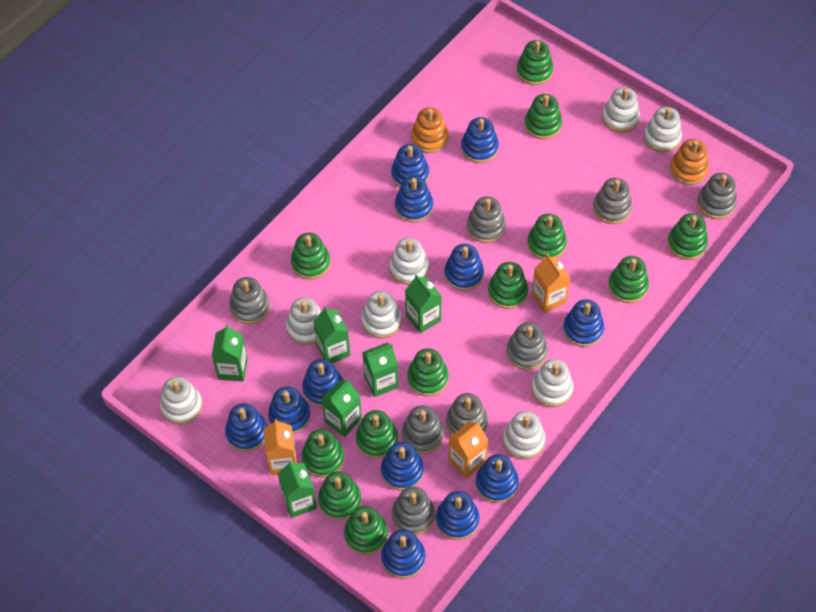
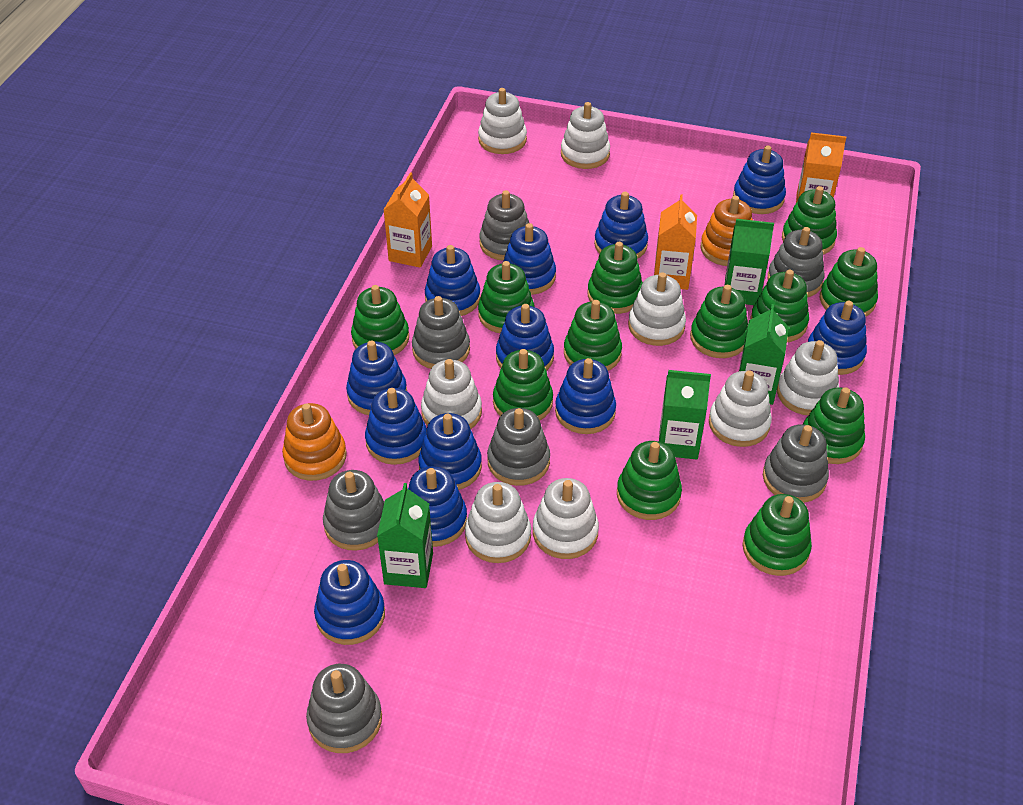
green carton: 6 -> 4
grey stacking toy: 8 -> 7

